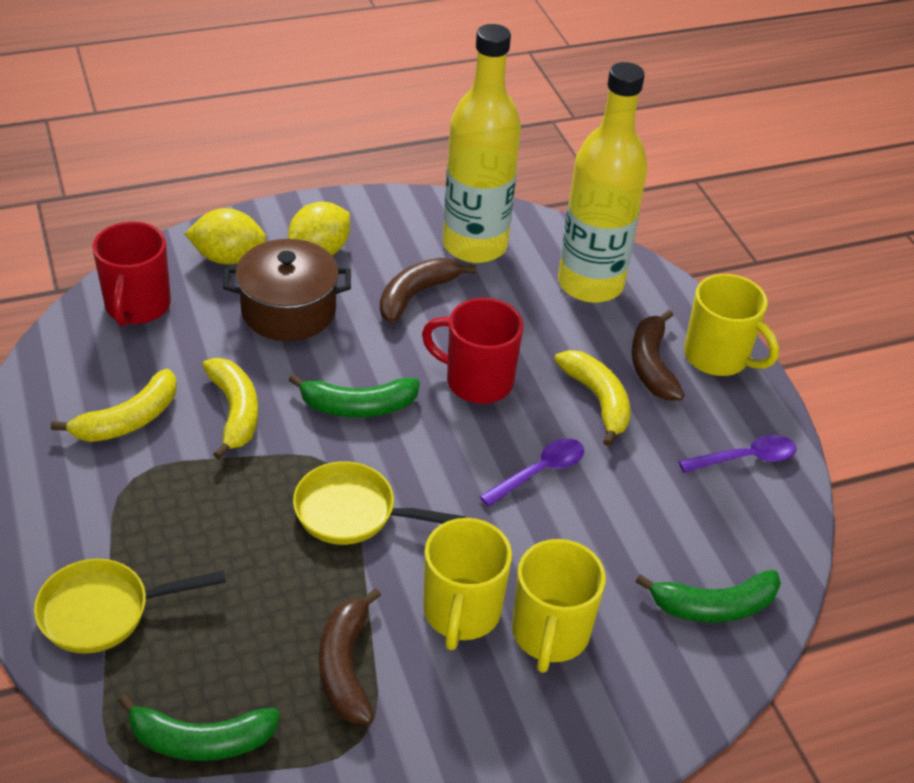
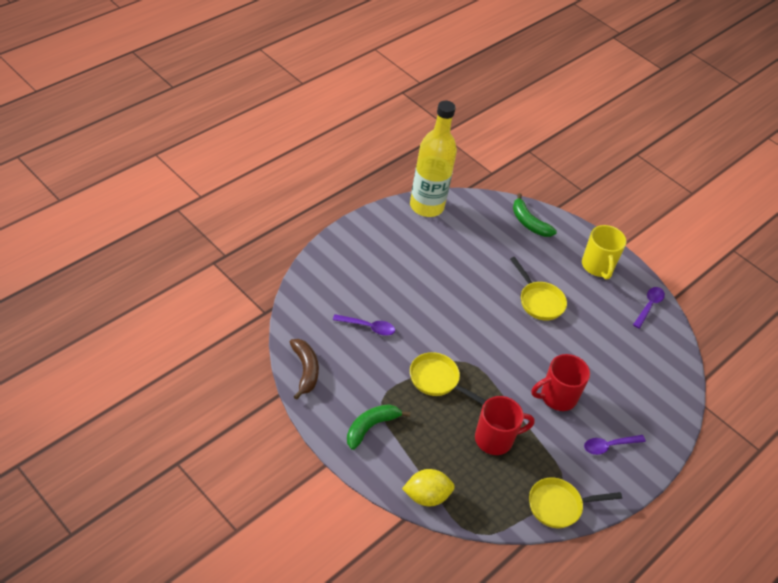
brown banana: 3 -> 1
brown pot: 1 -> 0
green banana: 3 -> 2
purple spoon: 2 -> 3
yellow banana: 3 -> 0
yellow bottle: 2 -> 1
yellow lemon: 2 -> 1
yellow mug: 3 -> 1
yellow pan: 2 -> 3

